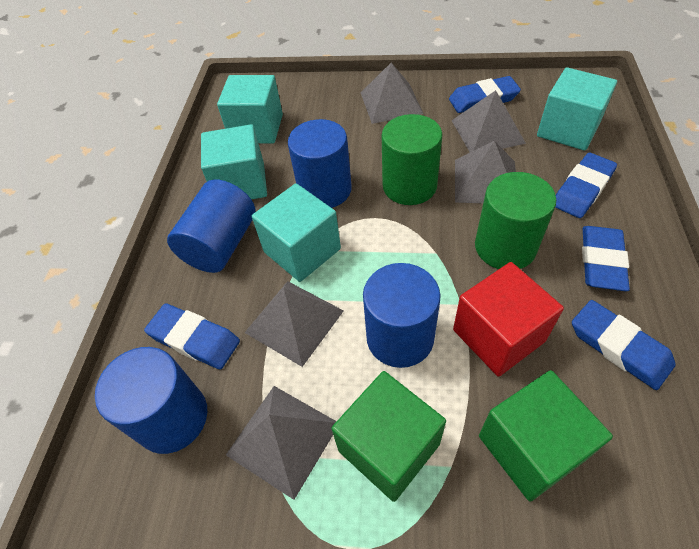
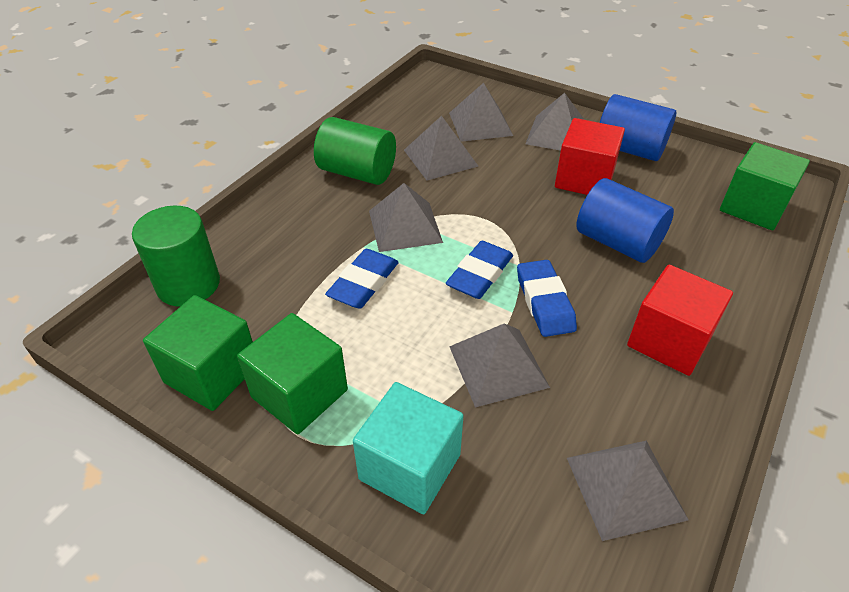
blue cylinder: 4 -> 2
blue eraser: 5 -> 3
green cube: 2 -> 3
grey pyramid: 5 -> 6
red cube: 1 -> 2
turquoise cube: 4 -> 1

